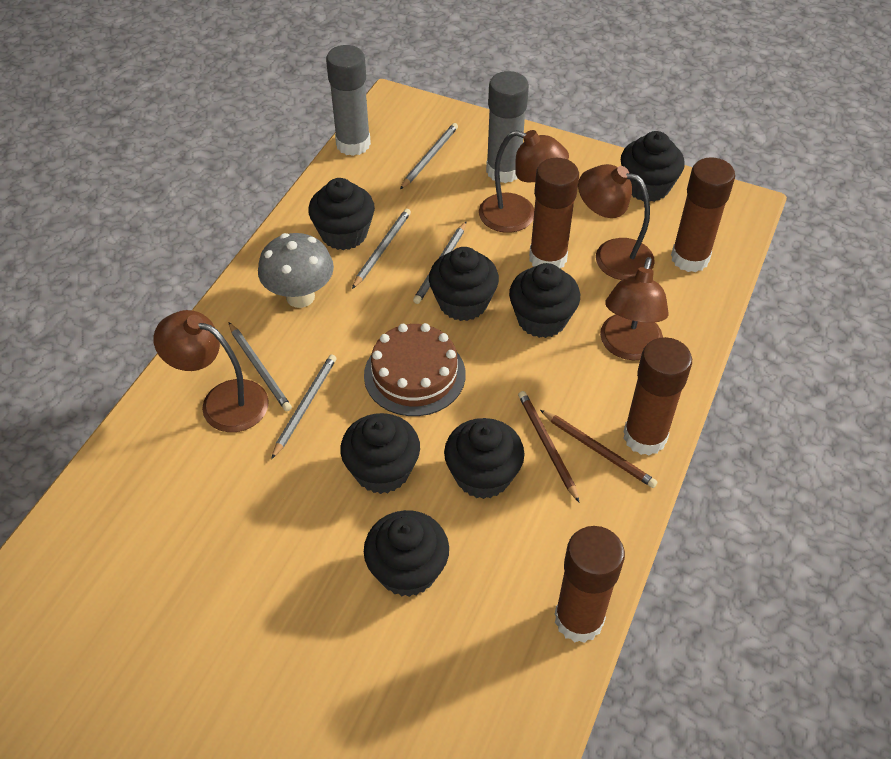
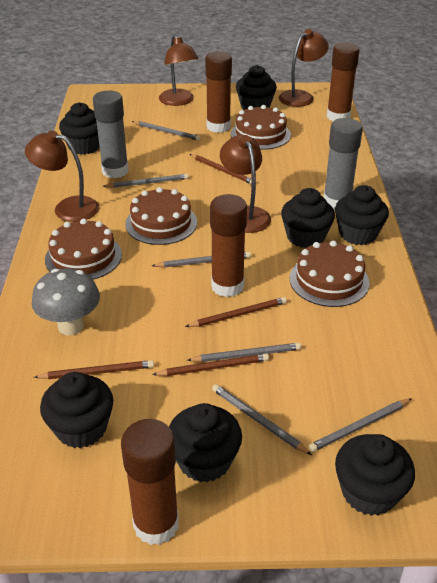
brown cake: 1 -> 4
brown pencil: 2 -> 4
grey pencil: 5 -> 6

